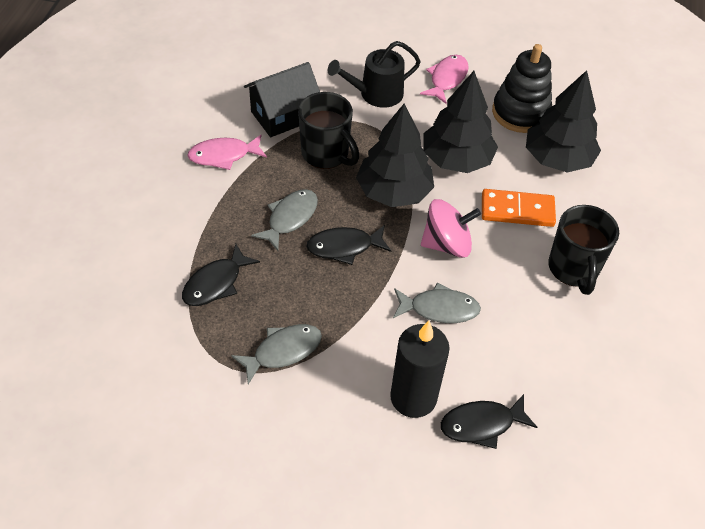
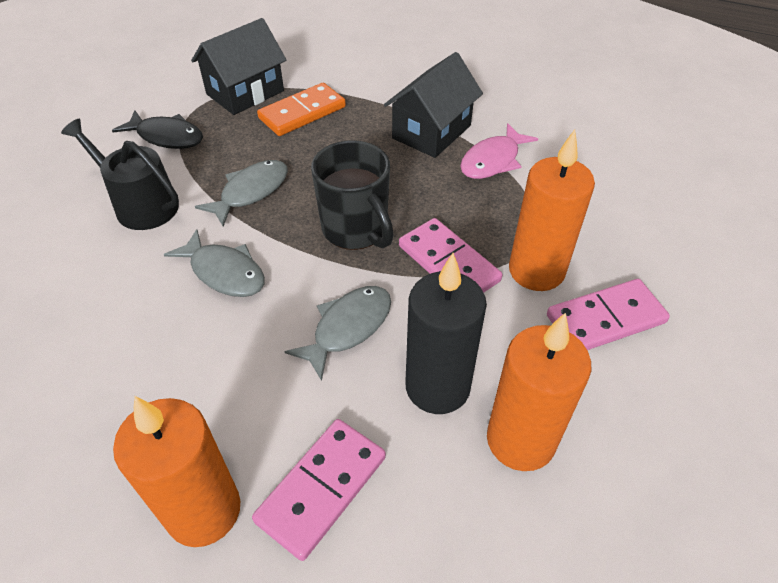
black fish: 3 -> 1
black house: 1 -> 2
black mug: 2 -> 1
black stacking toy: 1 -> 0
black tree: 3 -> 0
orange candle: 0 -> 3
pink domino: 0 -> 3
pink fish: 2 -> 1
pink spinning top: 1 -> 0

